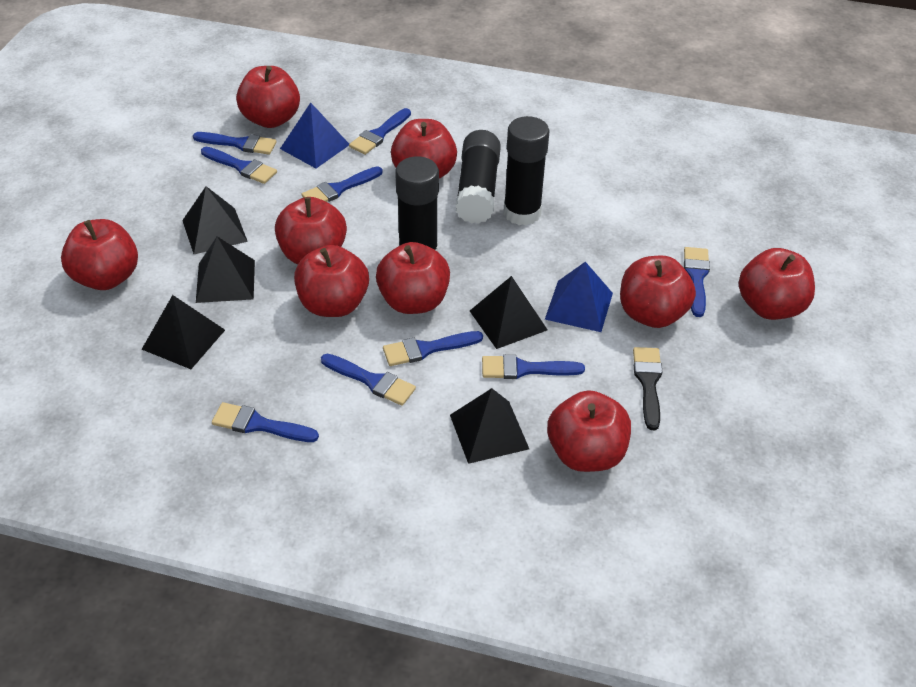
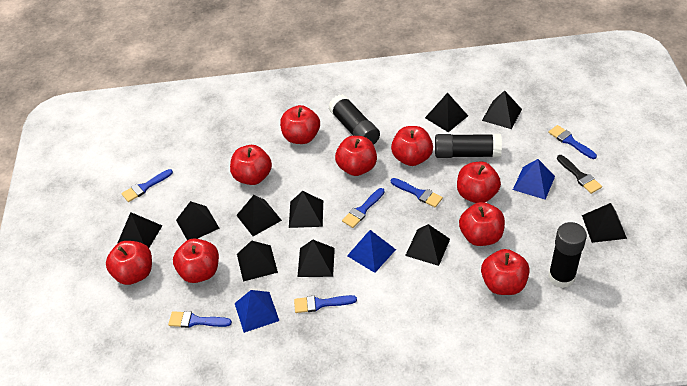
black pyramid: 5 -> 10
blue brush: 9 -> 6
blue pyramid: 2 -> 3

